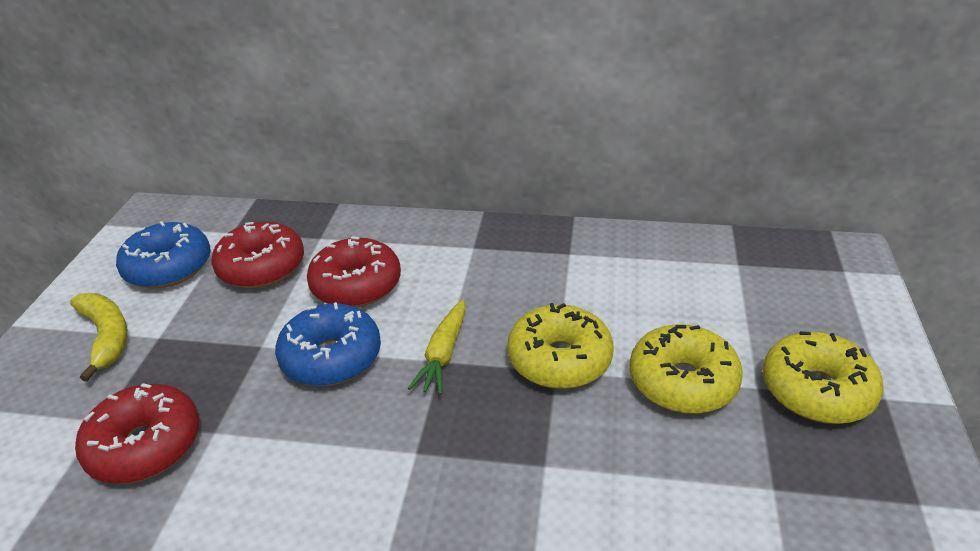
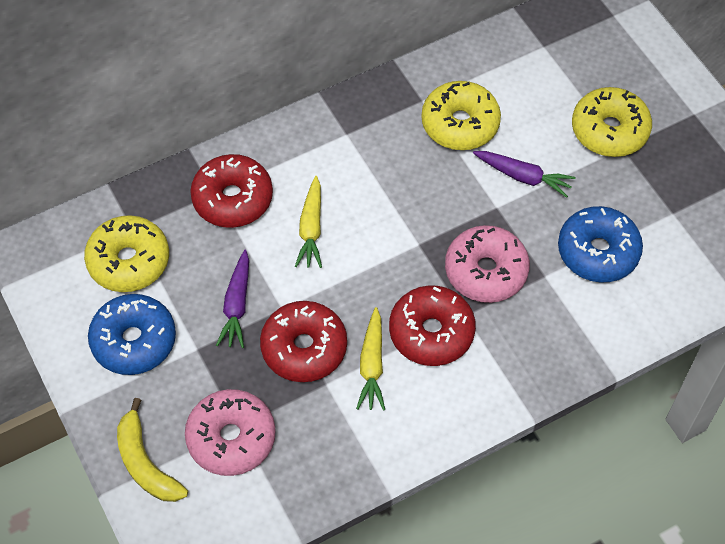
pink donut: 0 -> 2
purple carrot: 0 -> 2
yellow carrot: 1 -> 2

